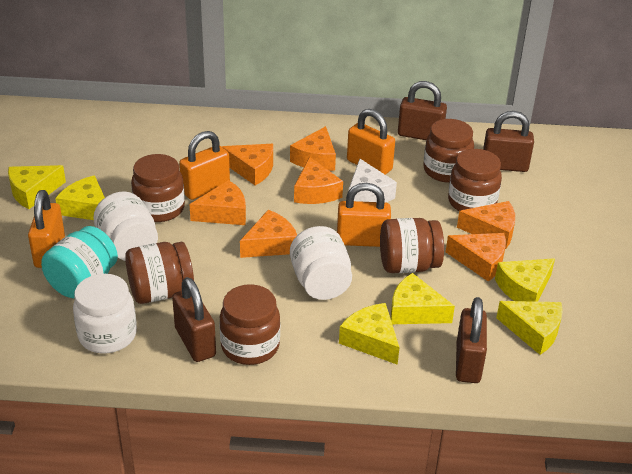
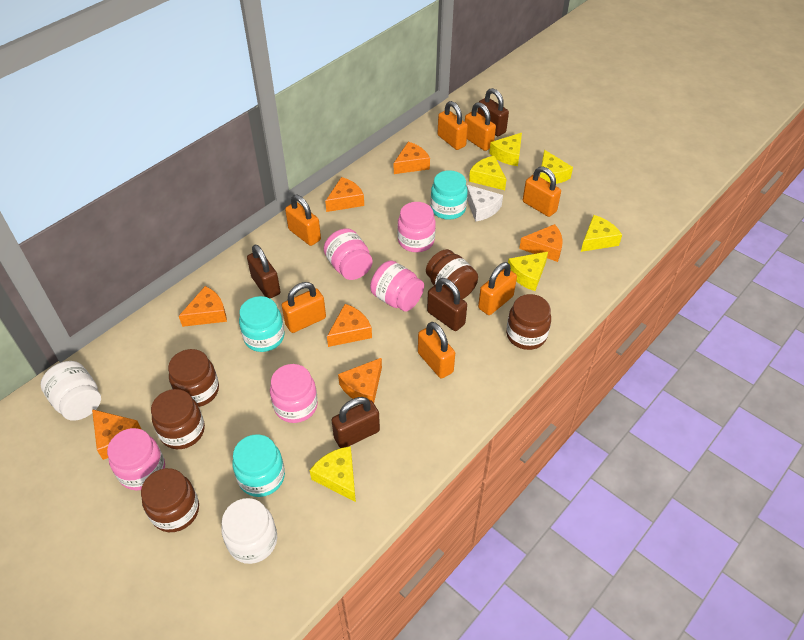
brown jar: 6 -> 5
orange padlock: 4 -> 7
pink jar: 0 -> 5
turquoise jar: 1 -> 3
white jar: 3 -> 2

